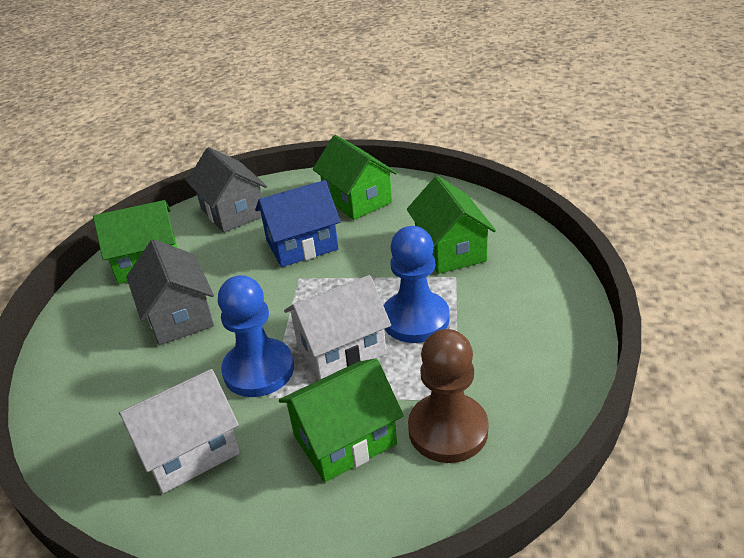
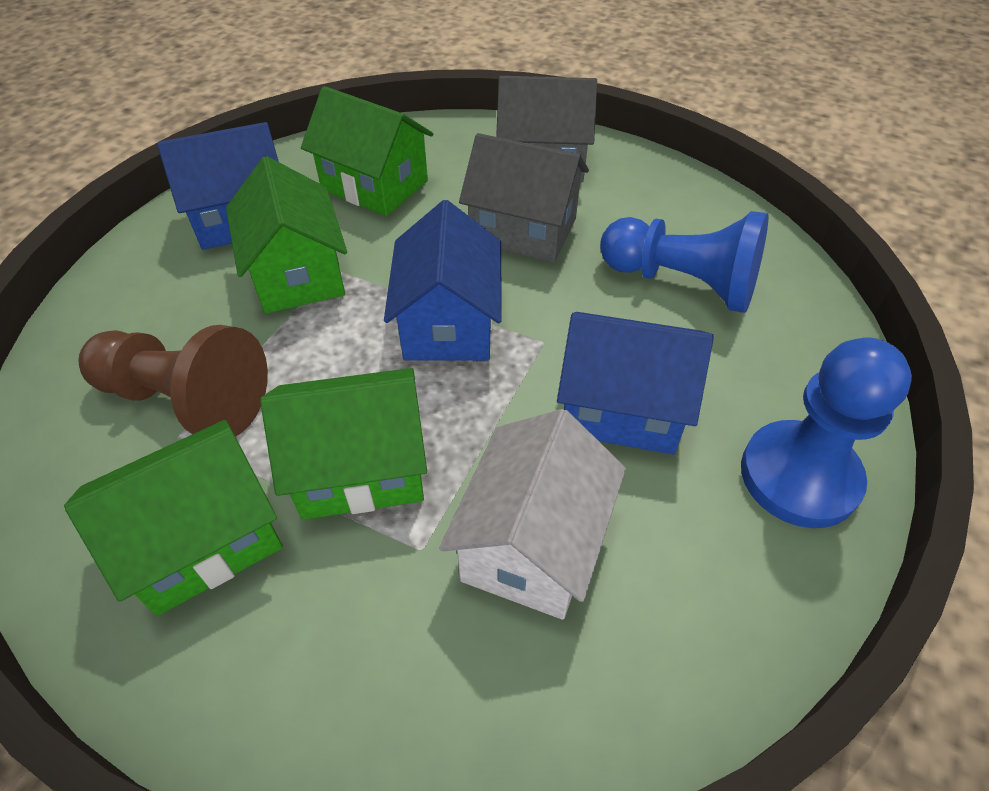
blue house: 1 -> 3
white house: 2 -> 1

